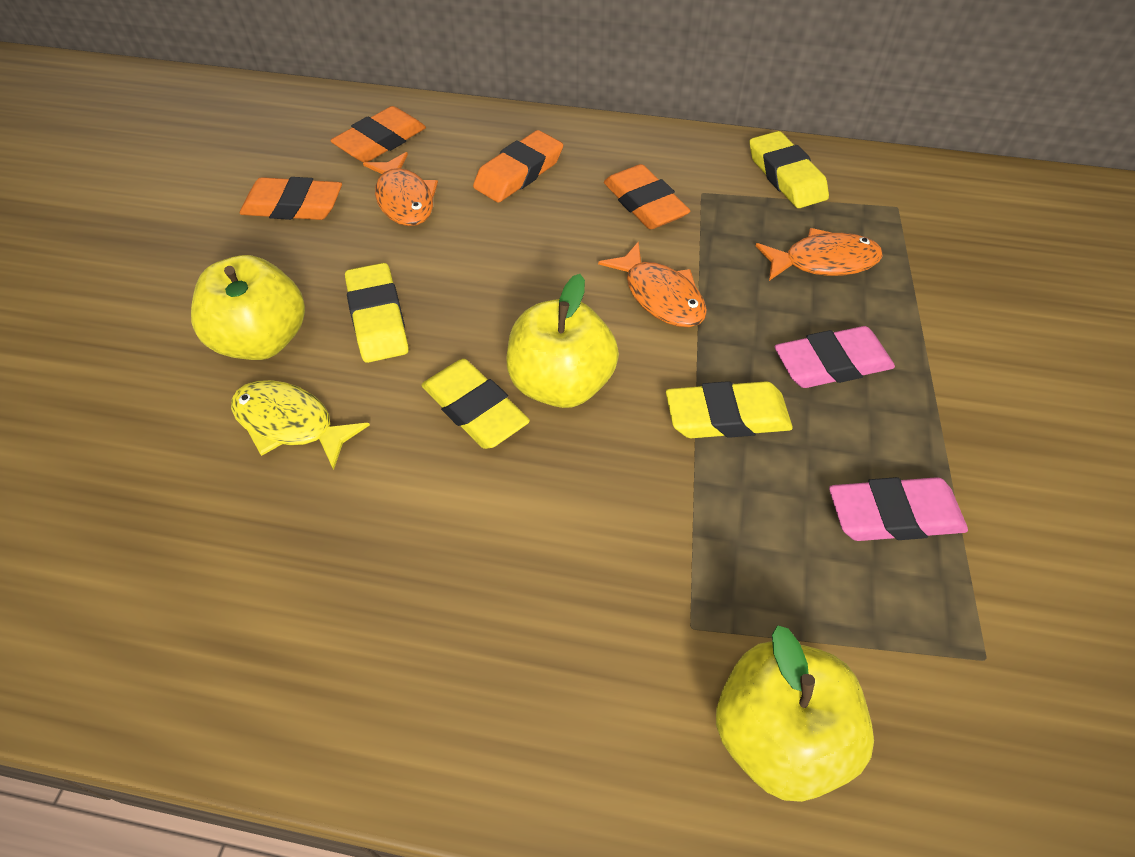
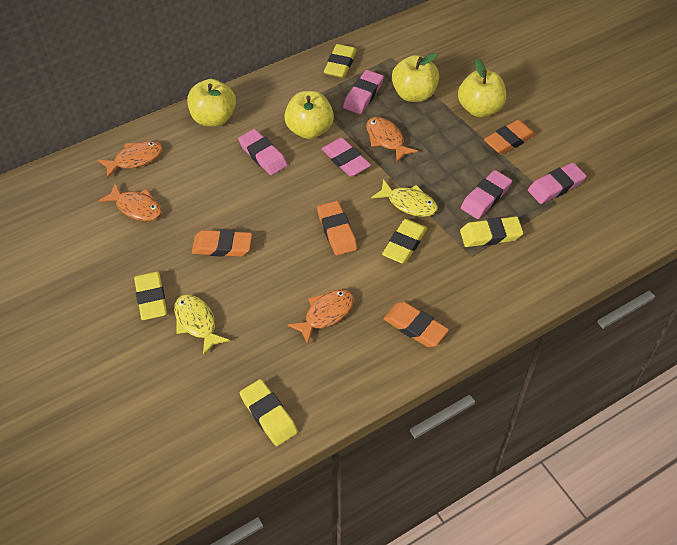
orange fish: 3 -> 4
pink eraser: 2 -> 5
yellow apple: 3 -> 4
yellow eraser: 4 -> 5
yellow fish: 1 -> 2

